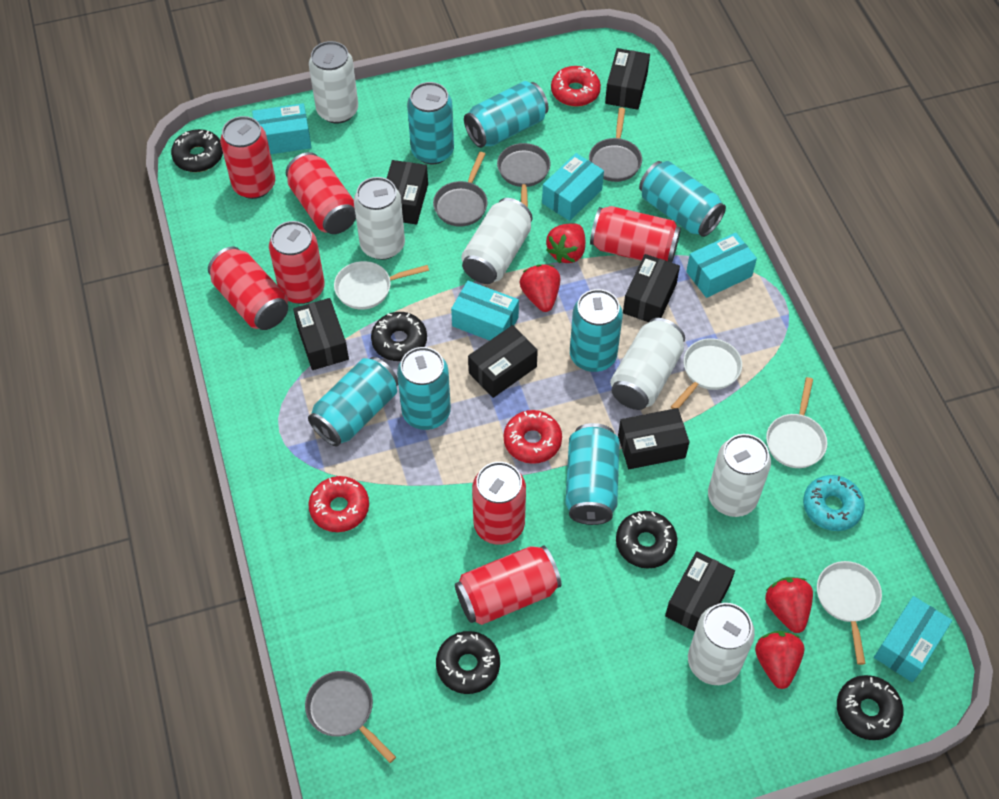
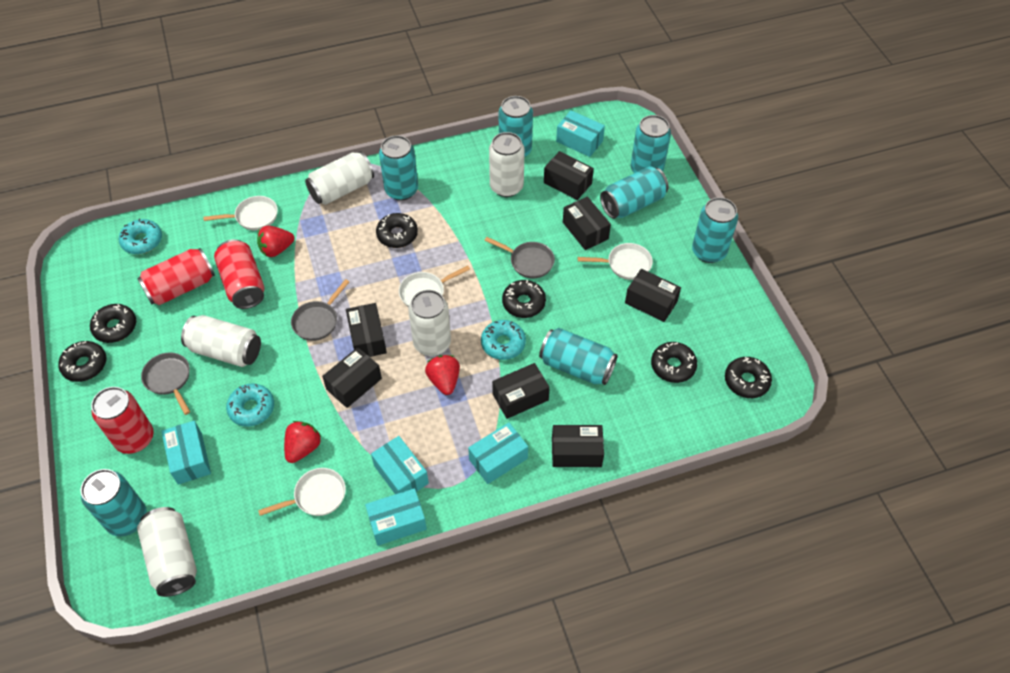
black donut: 5 -> 6
grey pan: 4 -> 3
red can: 7 -> 3
red donut: 3 -> 0
red strawberry: 4 -> 3
turquoise donut: 1 -> 3
white can: 6 -> 5

